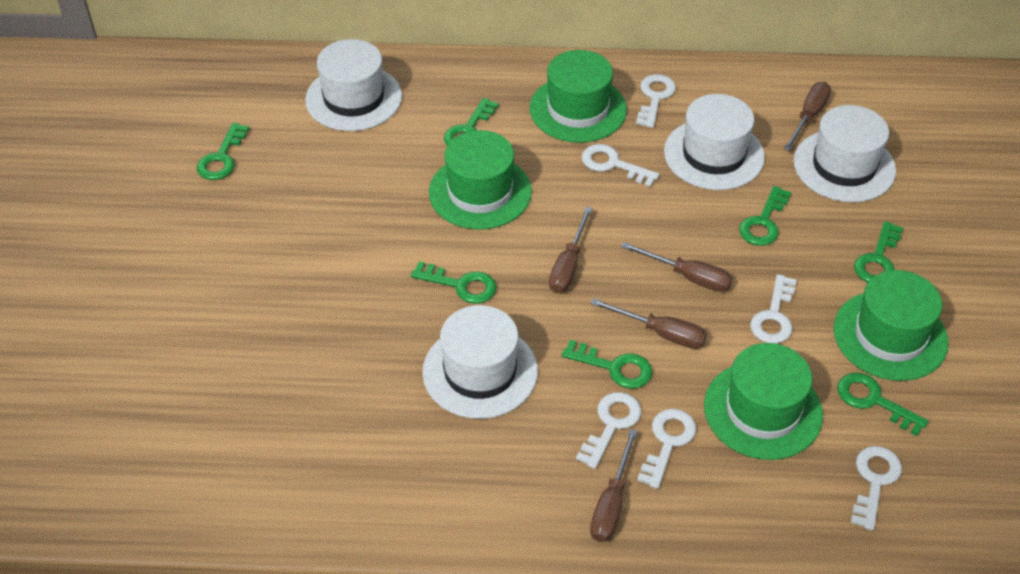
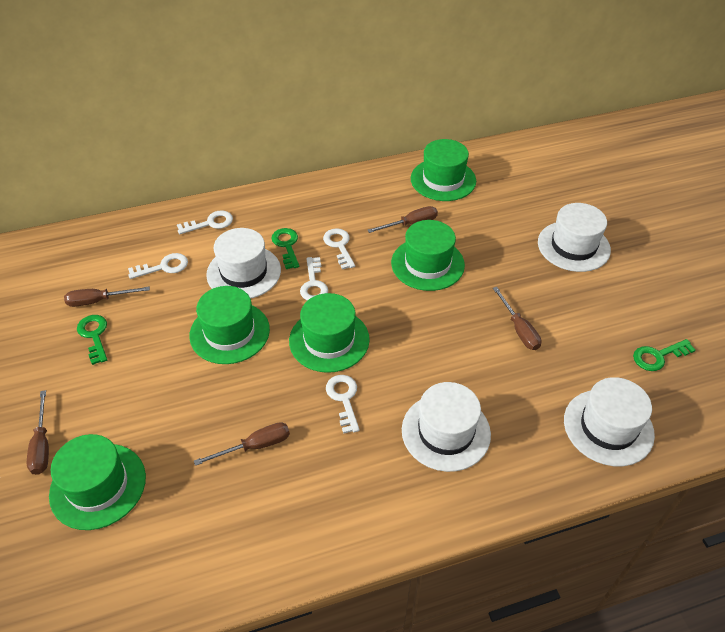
green hat: 4 -> 5
green key: 7 -> 3
white key: 6 -> 5

